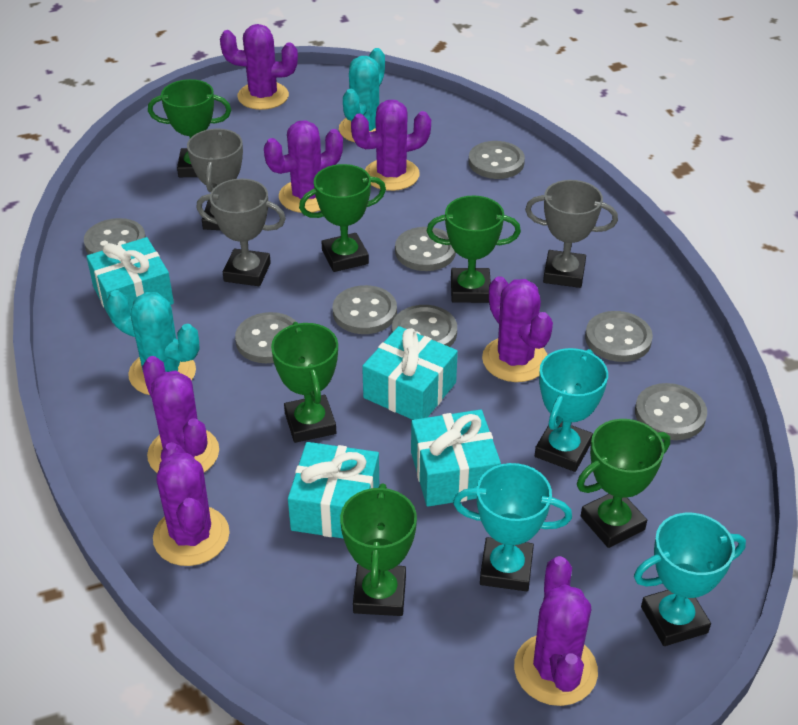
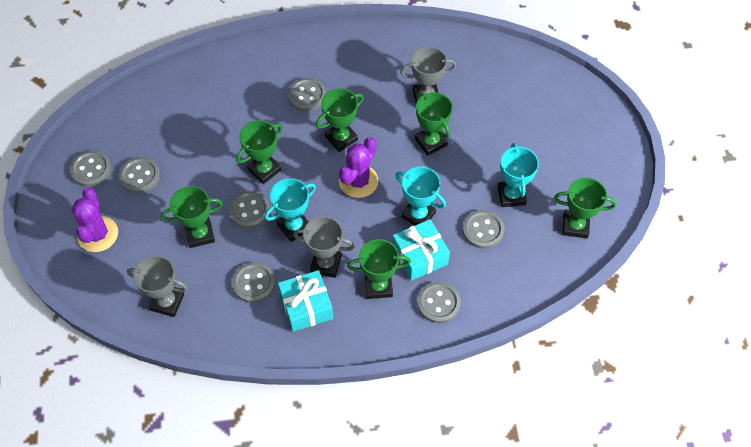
grey button: 8 -> 7
purple cactus: 7 -> 2
turquoise cactus: 2 -> 0
turquoise gift: 4 -> 2

